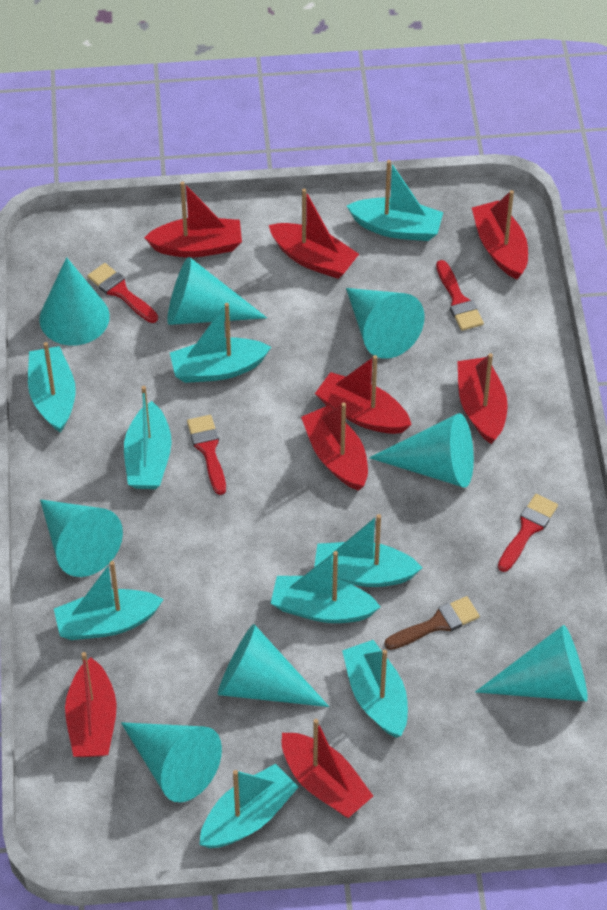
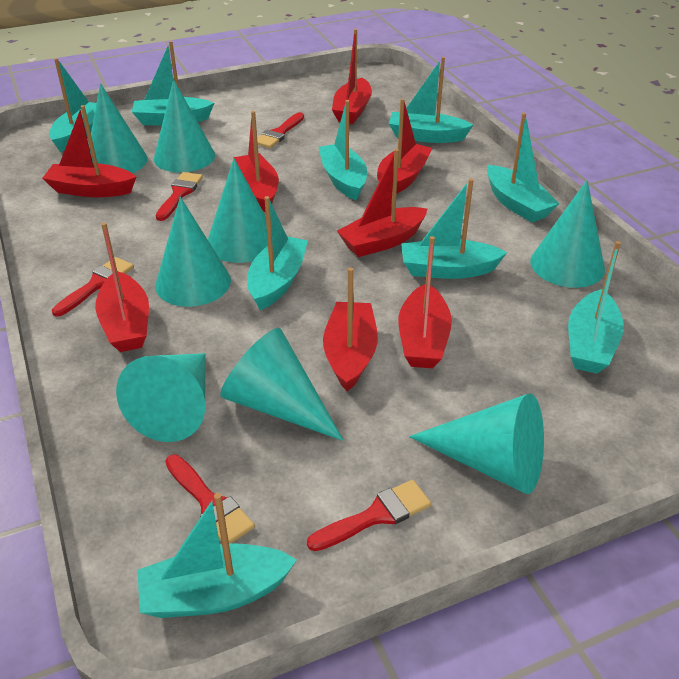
brown brush: 1 -> 0
red brush: 4 -> 5

